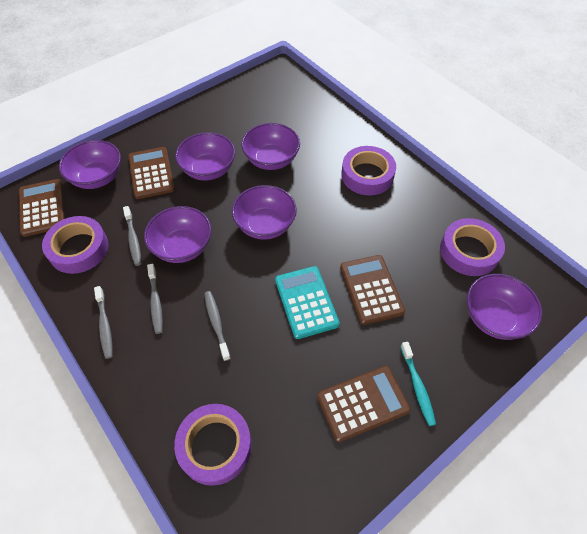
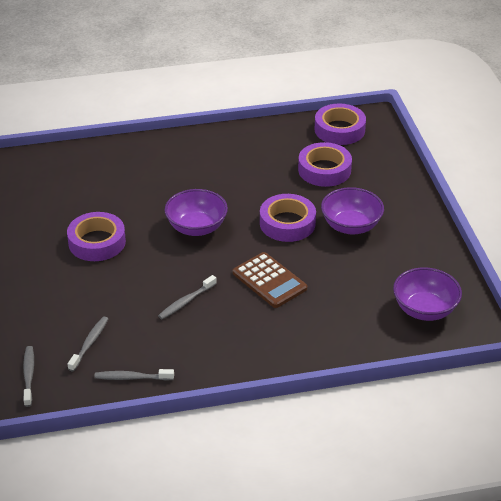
brown calculator: 4 -> 1
purple bowl: 6 -> 3
turquoise calculator: 1 -> 0
turquoise toothbrush: 1 -> 0

